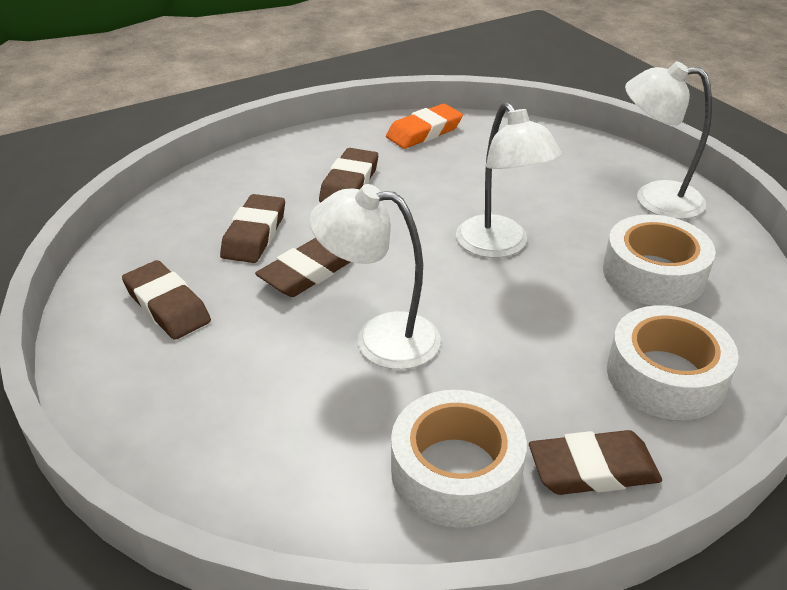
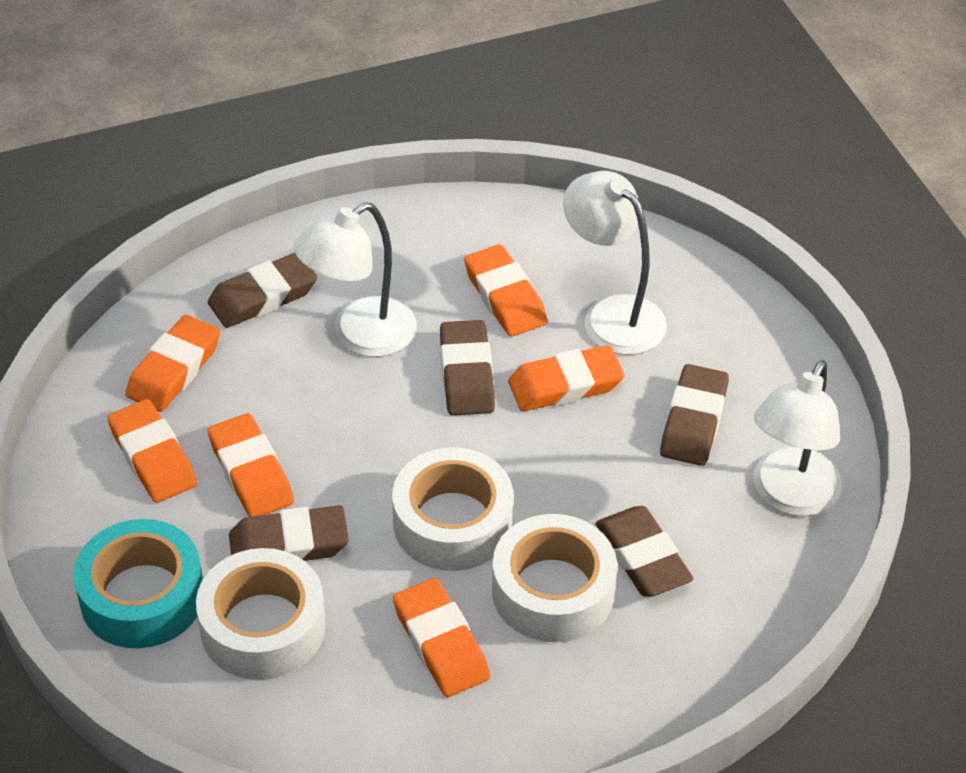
orange eraser: 1 -> 6
turquoise tape: 0 -> 1

